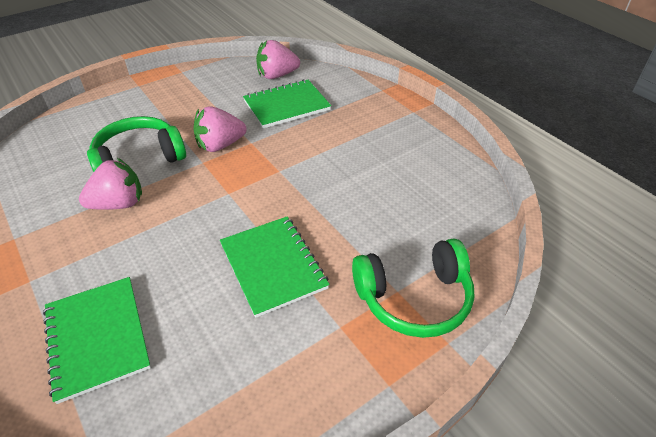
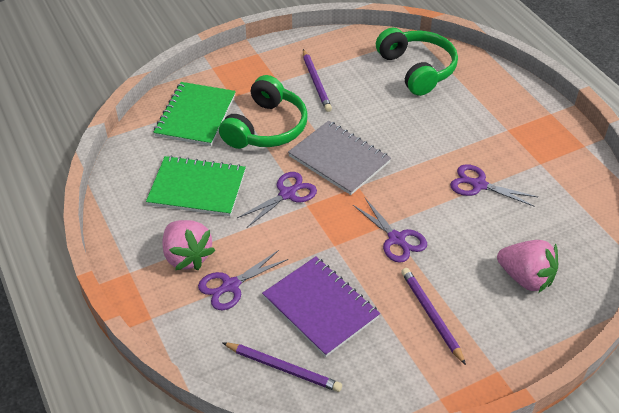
green notebook: 3 -> 2
grey notebook: 0 -> 1
pink strawberry: 3 -> 2
purple notebook: 0 -> 1
purple pencil: 0 -> 3
purple scissors: 0 -> 4

